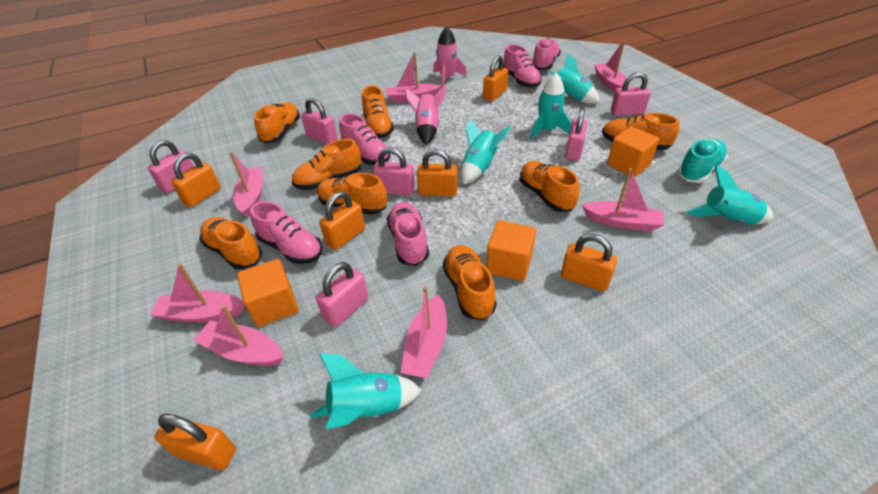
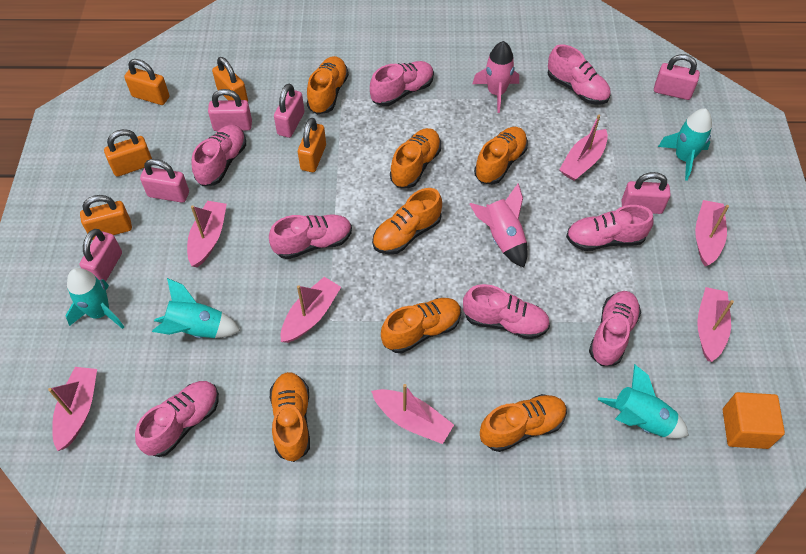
orange cube: 3 -> 1
orange padlock: 6 -> 5
orange shoe: 8 -> 7
pink shoe: 5 -> 8
turquoise rocket: 5 -> 4
turquoise shoe: 1 -> 0

